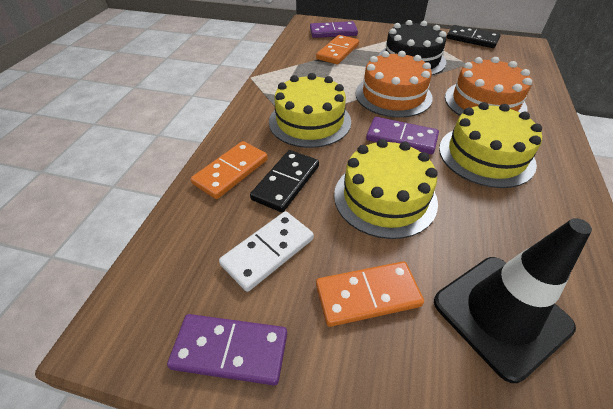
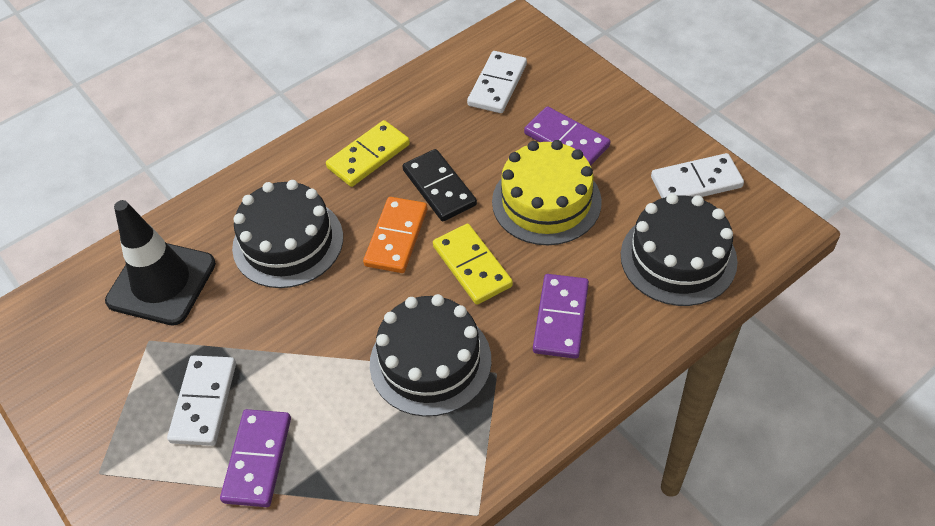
black cake: 1 -> 3
black domino: 2 -> 1
orange cake: 2 -> 0
orange domino: 3 -> 1
white domino: 1 -> 3
yellow cake: 3 -> 1
yellow domino: 0 -> 2

